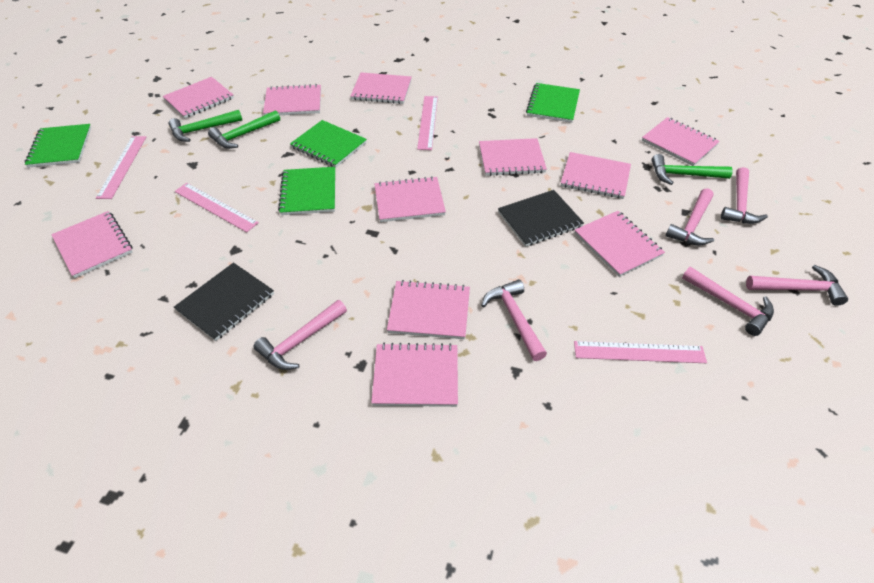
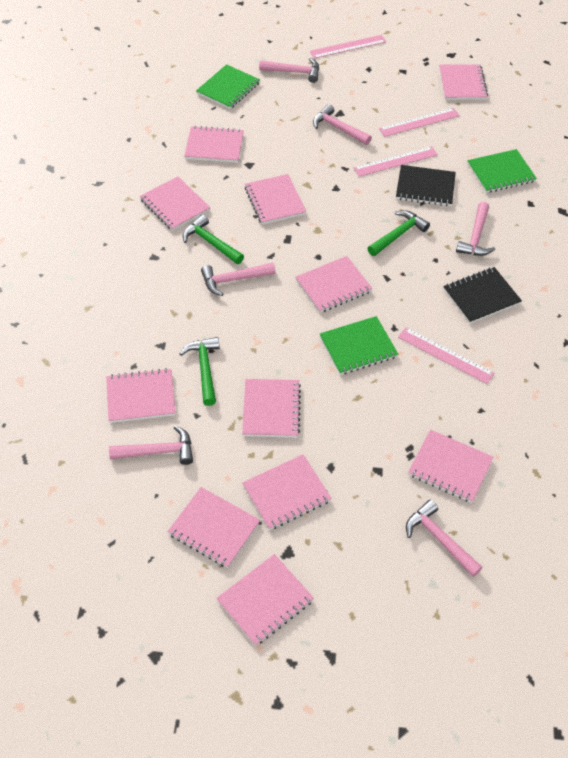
green notebook: 4 -> 3

